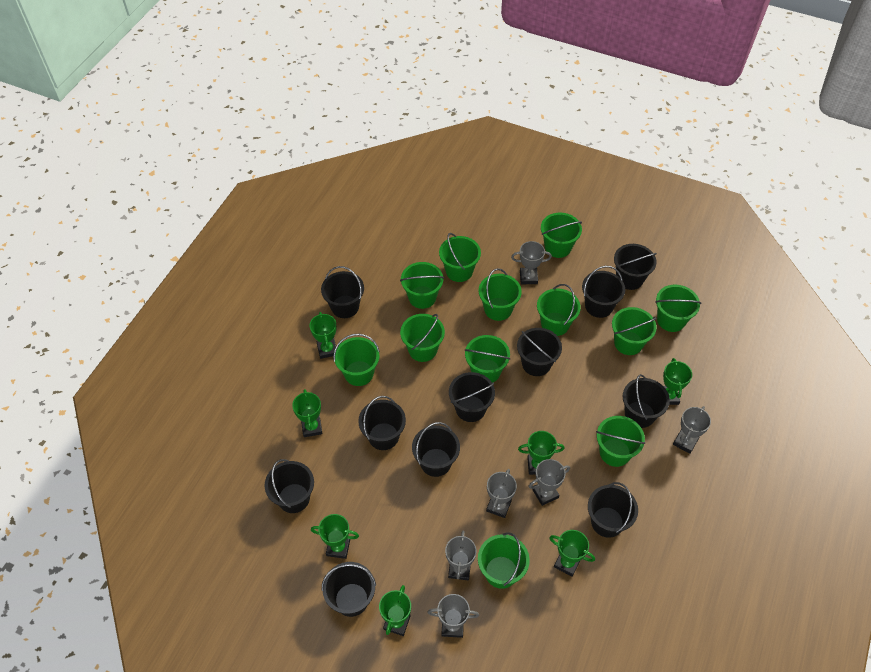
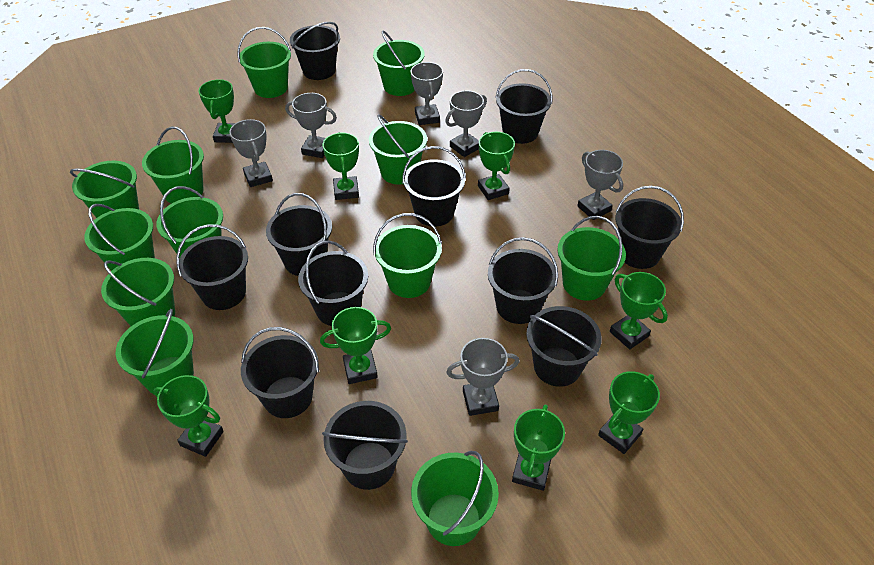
green trophy: 7 -> 8

